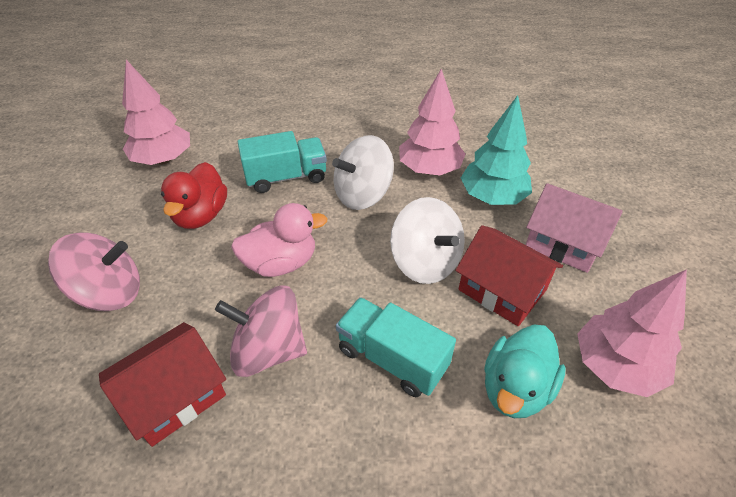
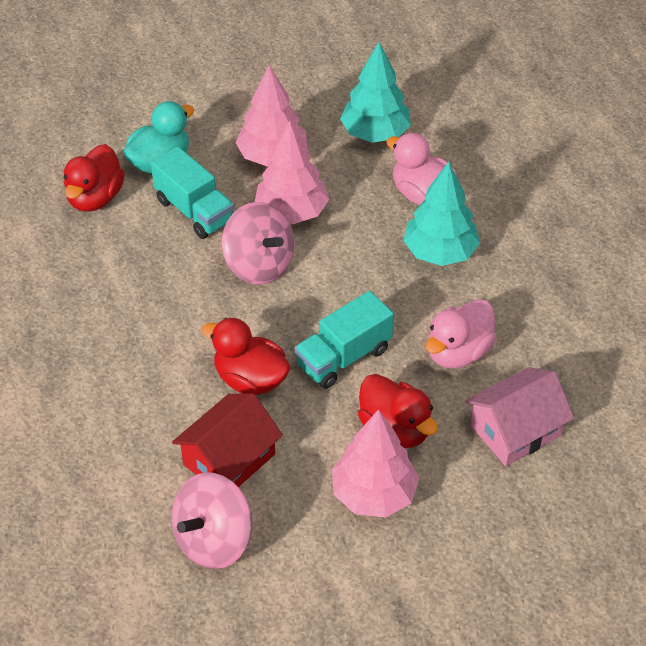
pink duck: 1 -> 2
red duck: 1 -> 3
red house: 2 -> 1
turquoise tree: 1 -> 2
white spinning top: 2 -> 0

